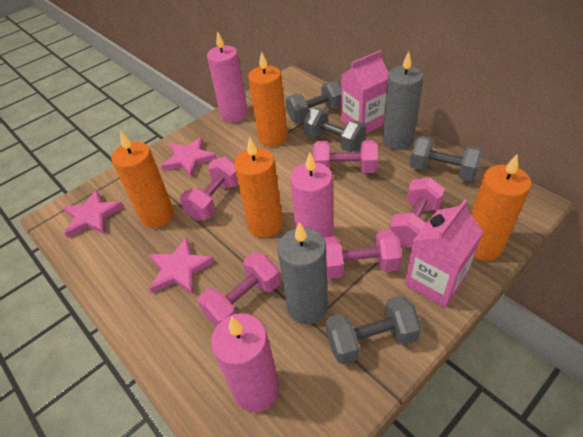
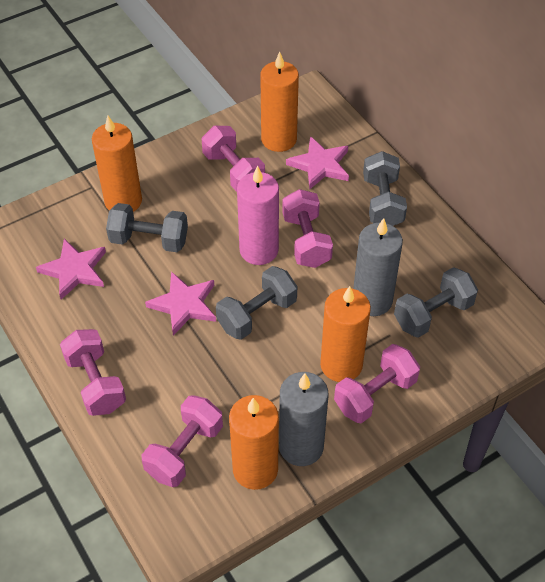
pink candle: 3 -> 1
pink carton: 2 -> 0

